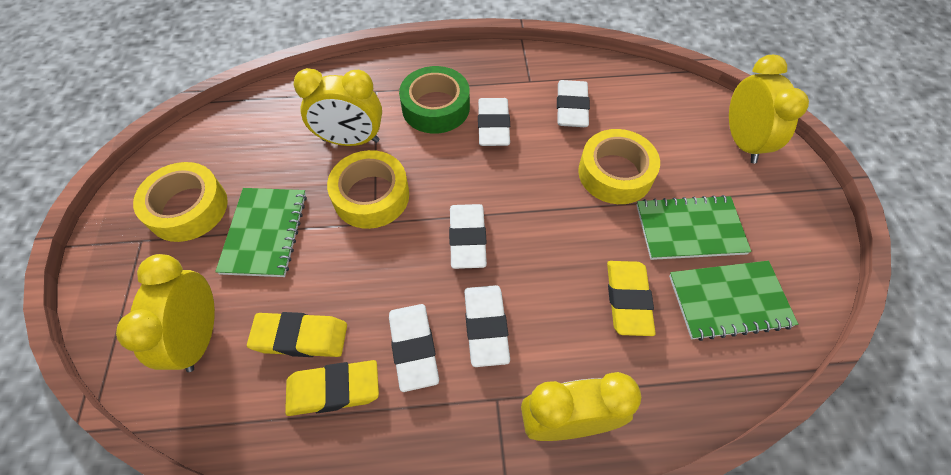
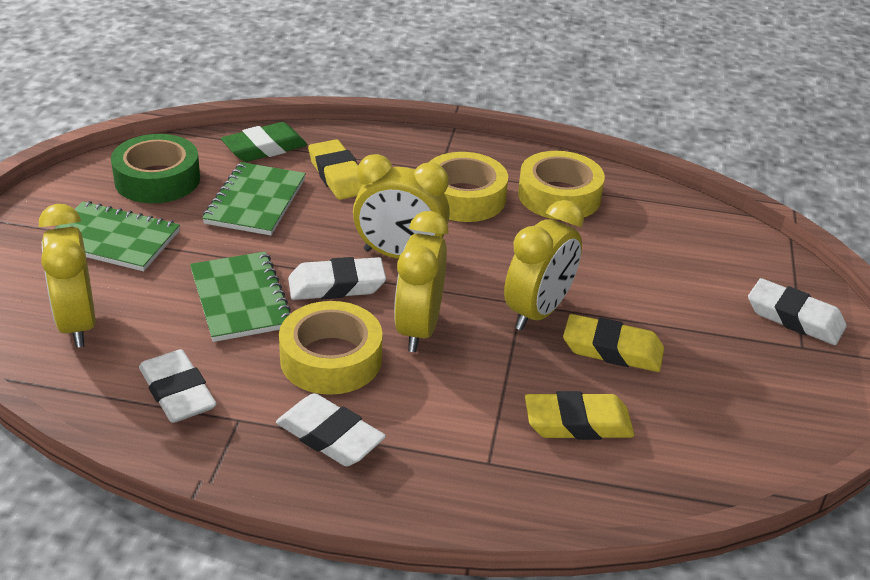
green eraser: 0 -> 1
white eraser: 5 -> 4

